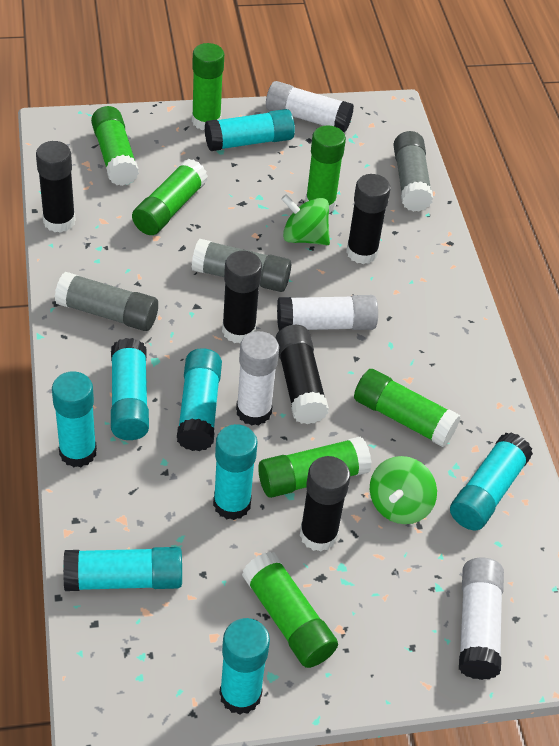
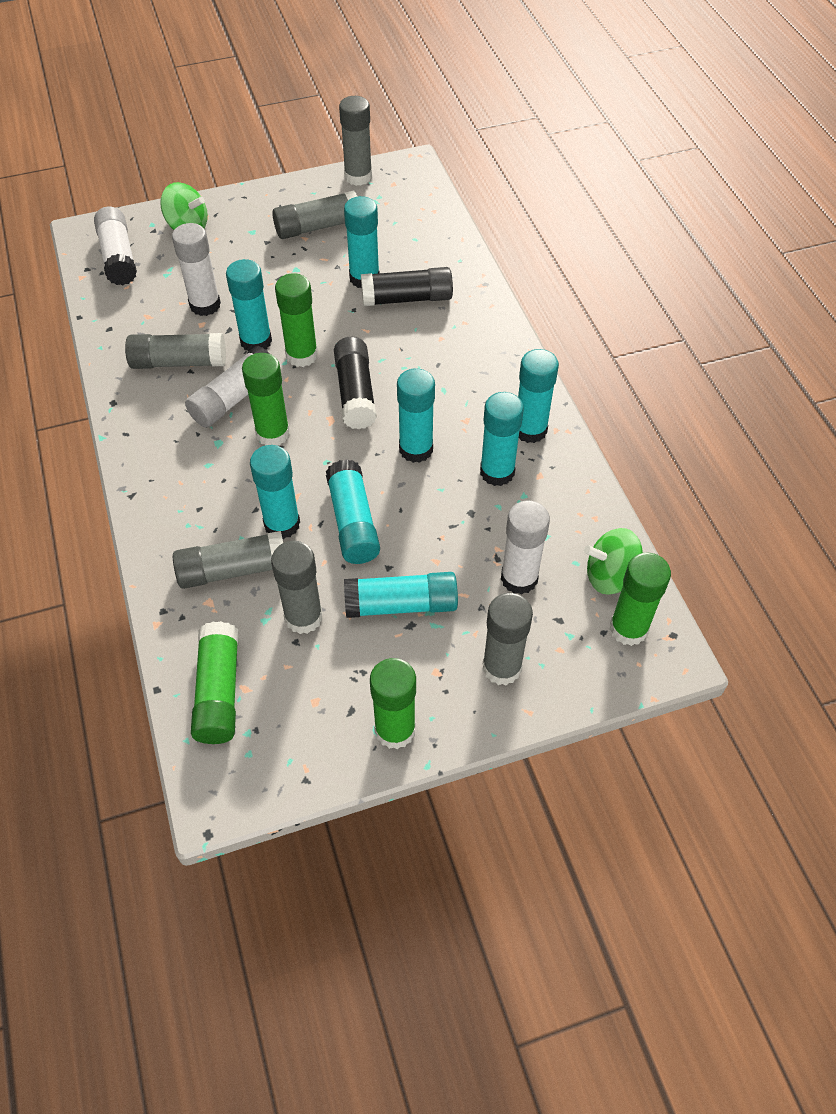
black glue stick: 5 -> 2
green glue stick: 7 -> 5
grey glue stick: 3 -> 6

